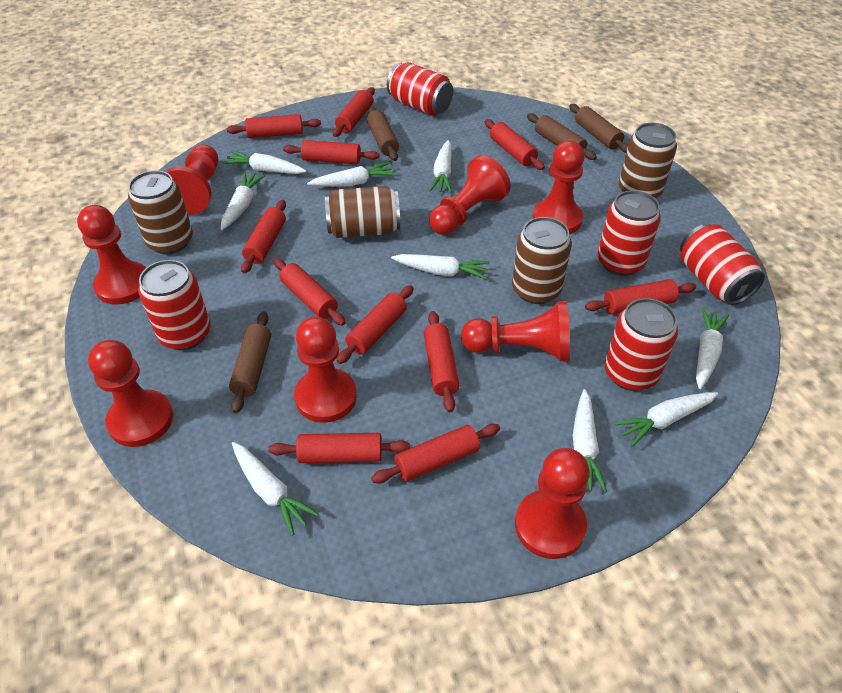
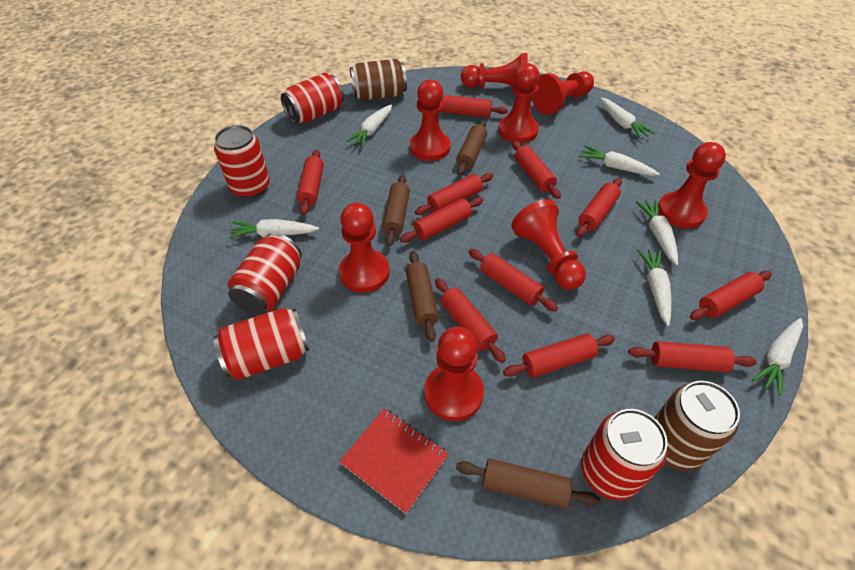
brown can: 4 -> 2
red notebook: 0 -> 1
white carrot: 9 -> 7

